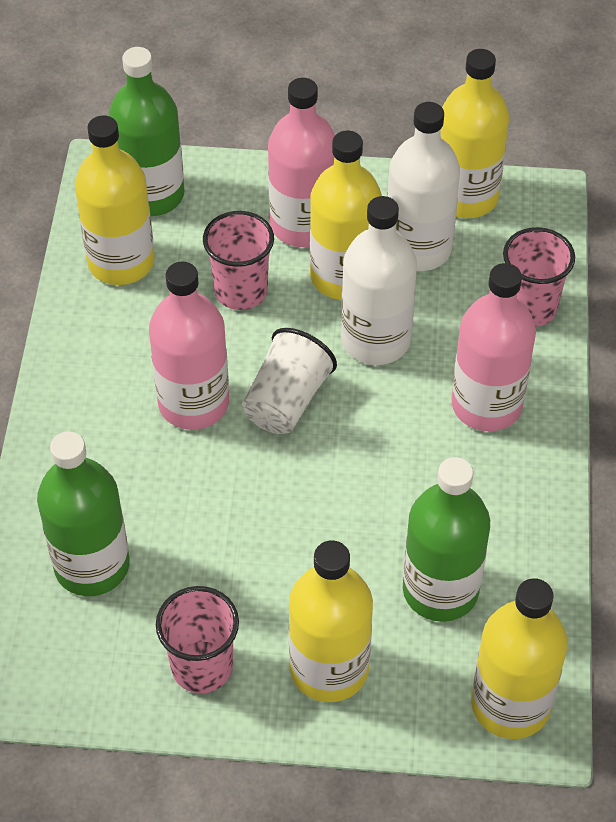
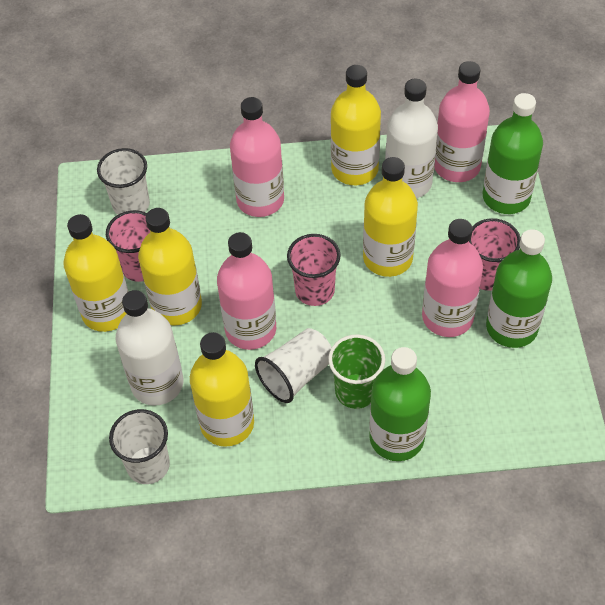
green cup: 0 -> 1
pink bottle: 3 -> 4
white cup: 1 -> 3

